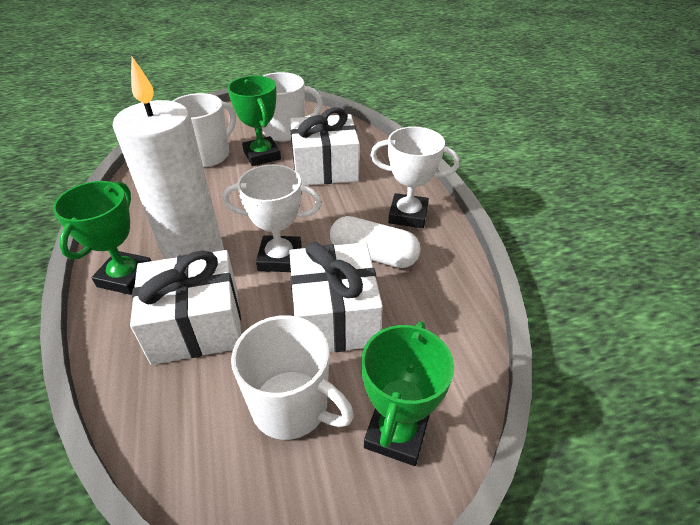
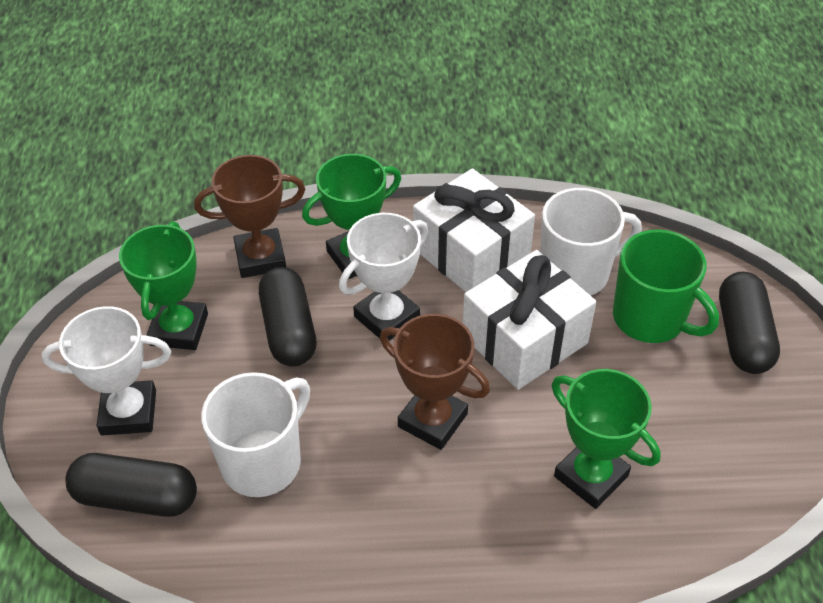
black capsule: 0 -> 3
brown trophy: 0 -> 2
green mug: 0 -> 1
white candle: 1 -> 0
white capsule: 1 -> 0
white gift: 3 -> 2
white mug: 3 -> 2

